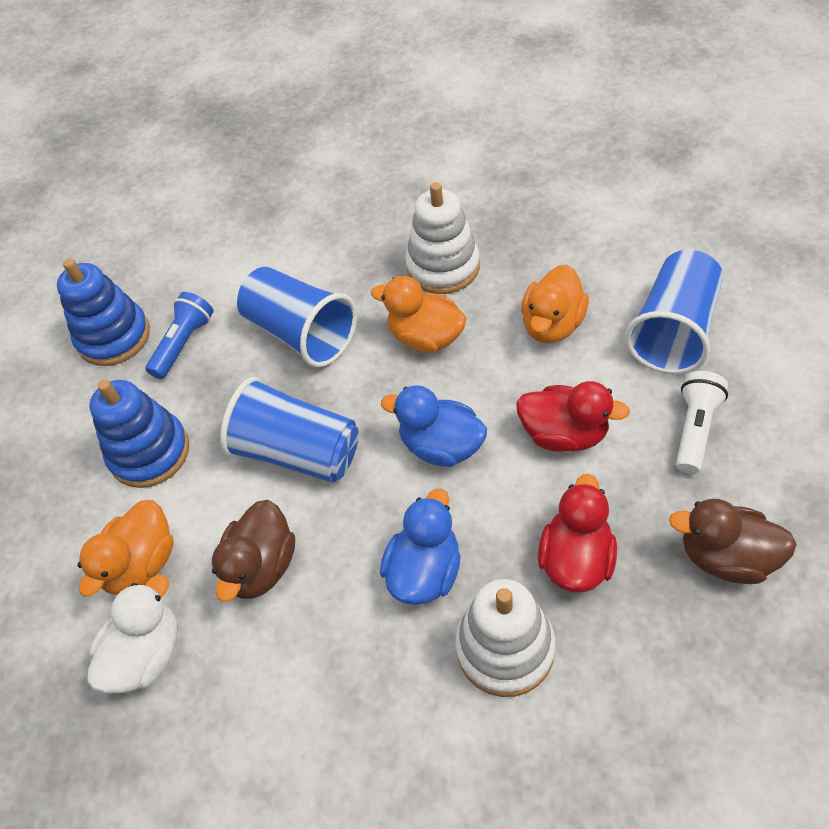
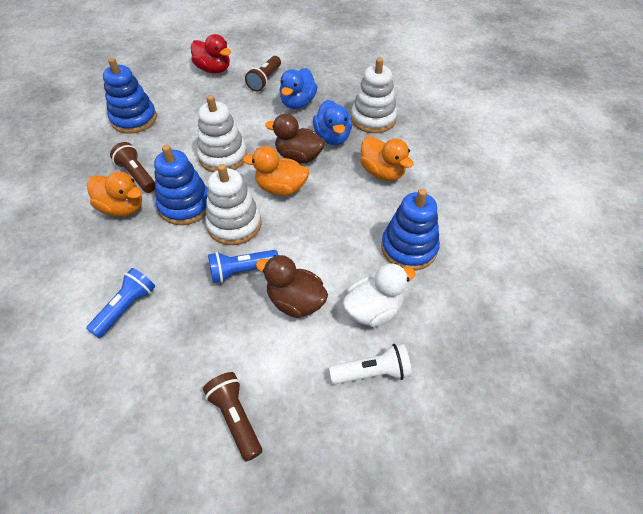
blue cup: 3 -> 0
blue flashlight: 1 -> 2
blue stacking toy: 2 -> 3
brown flashlight: 0 -> 3
red duck: 2 -> 1
white stacking toy: 2 -> 3

